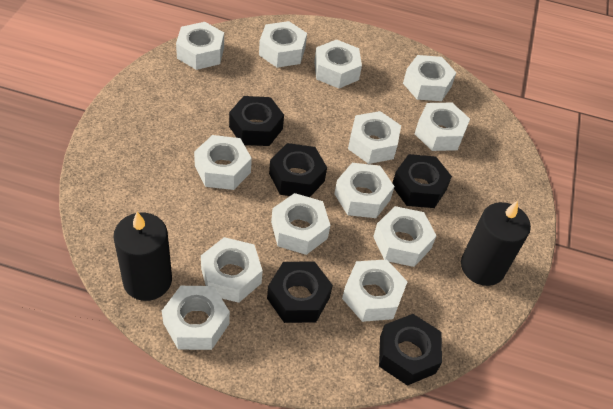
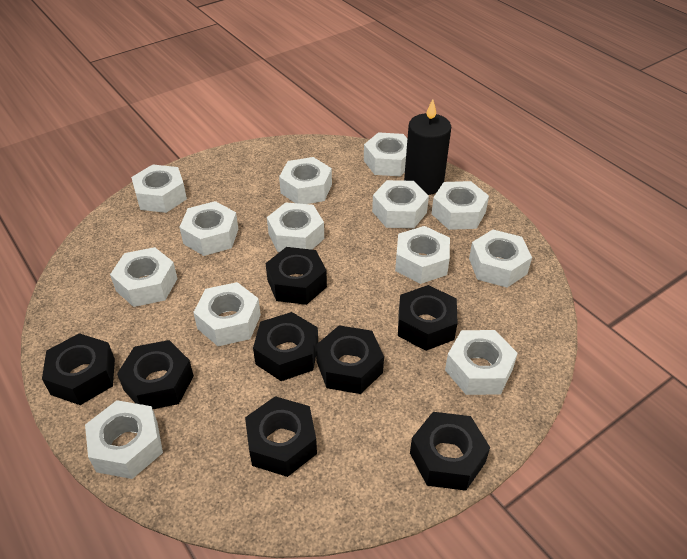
black candle: 2 -> 1
black nut: 5 -> 8

